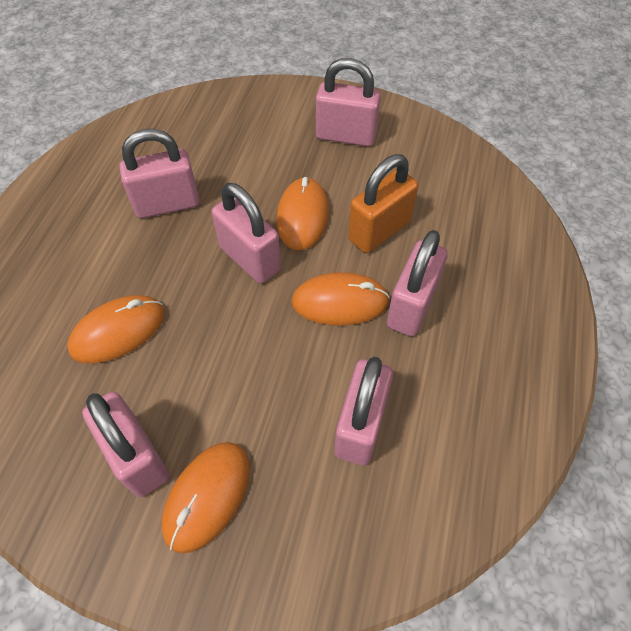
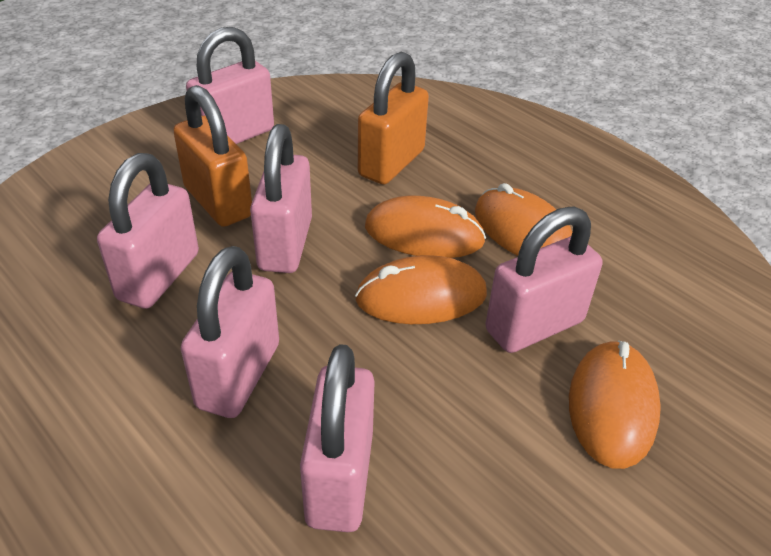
orange padlock: 1 -> 2

